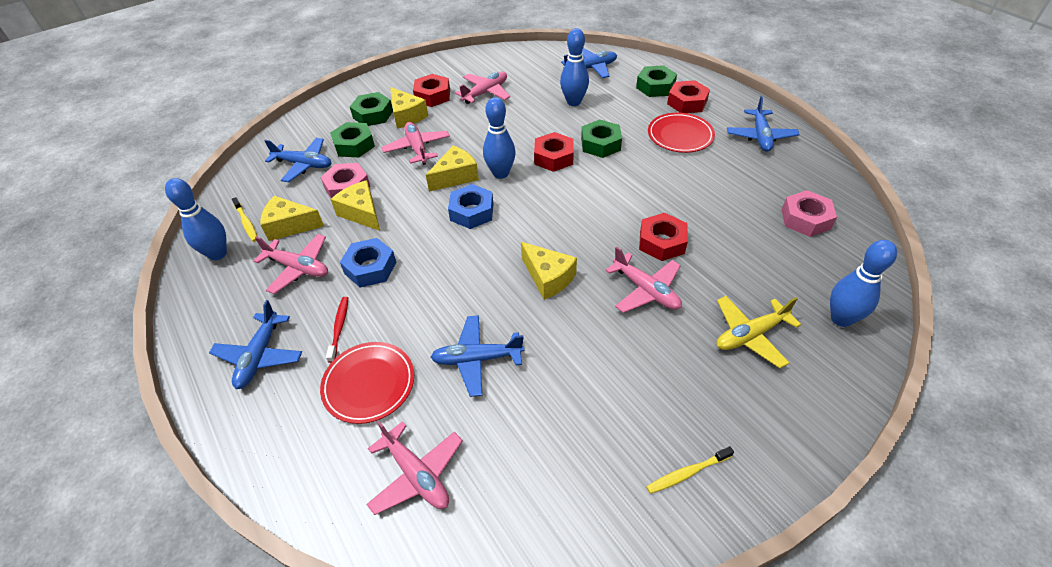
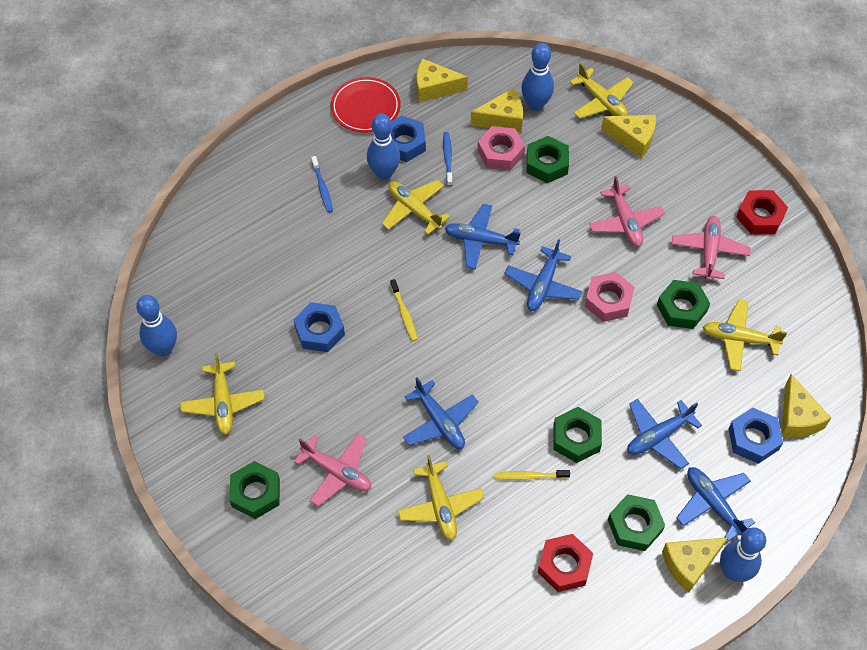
blue nut: 2 -> 3
blue toothbrush: 0 -> 2
green nut: 4 -> 5
pink plane: 5 -> 3
red nut: 4 -> 2
red plate: 2 -> 1
red toothbrush: 1 -> 0
yellow plane: 1 -> 5

